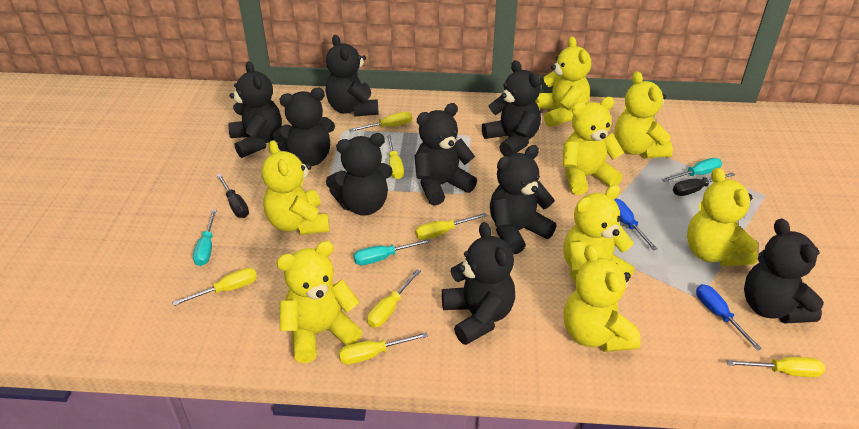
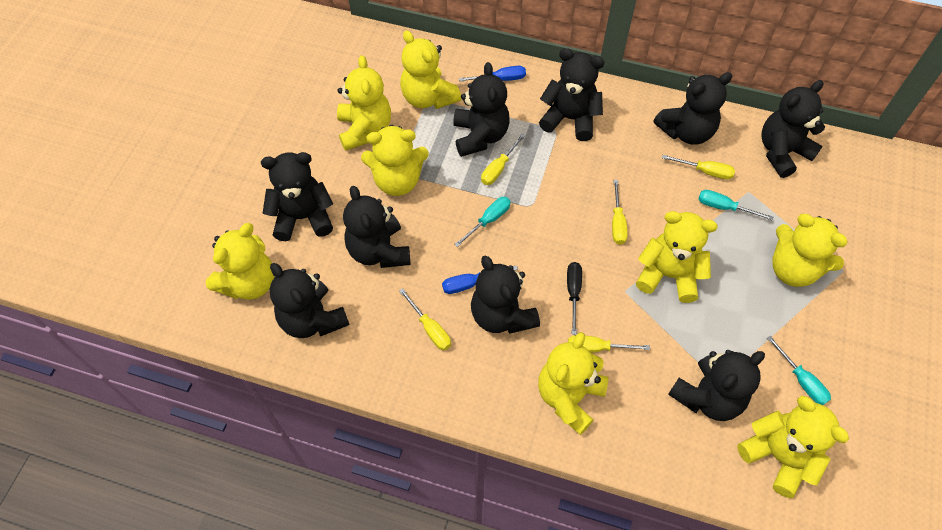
black screwdriver: 2 -> 1
yellow screwdriver: 7 -> 5

